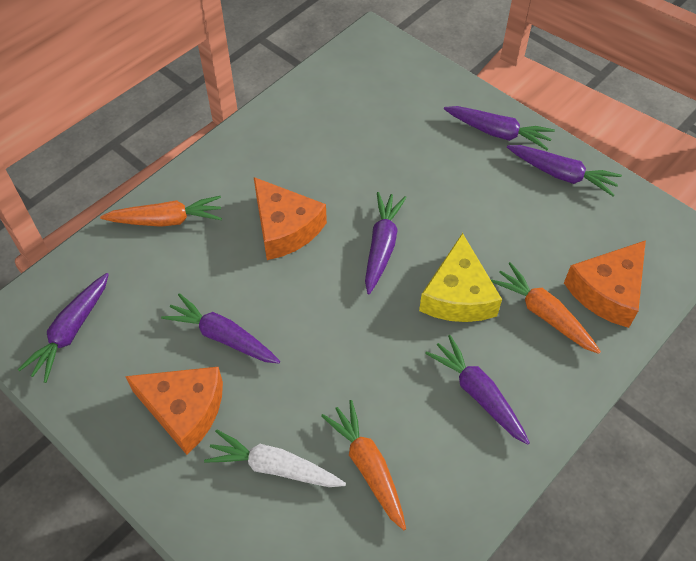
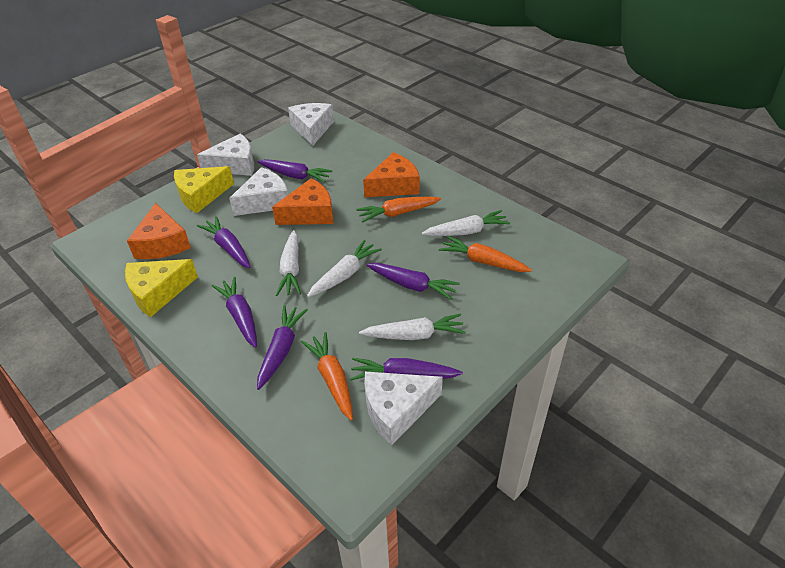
white carrot: 1 -> 4
white cheese: 0 -> 4
yellow cheese: 1 -> 2

